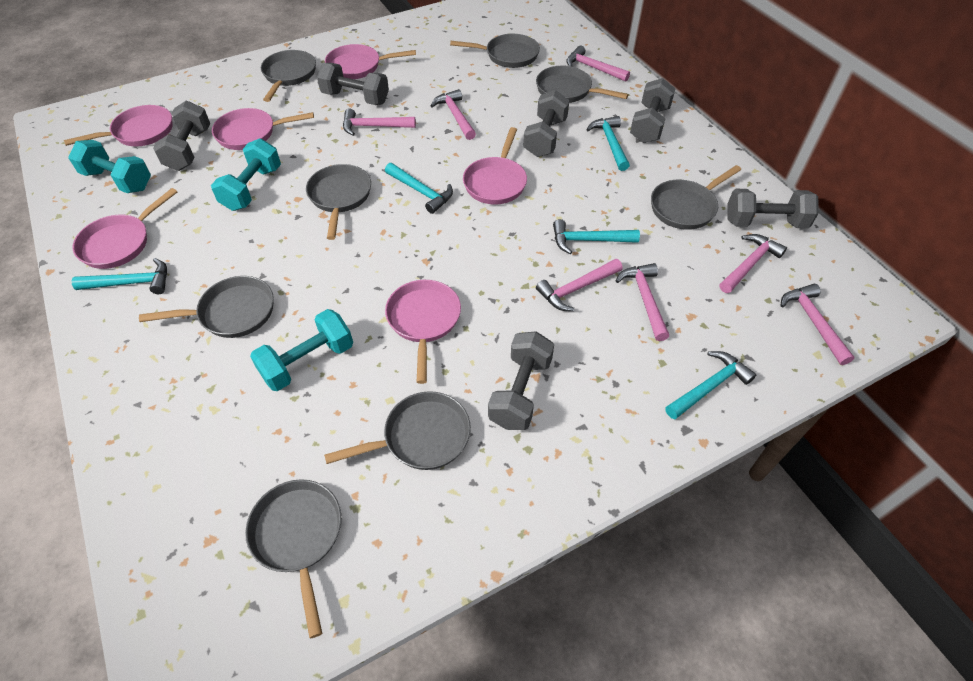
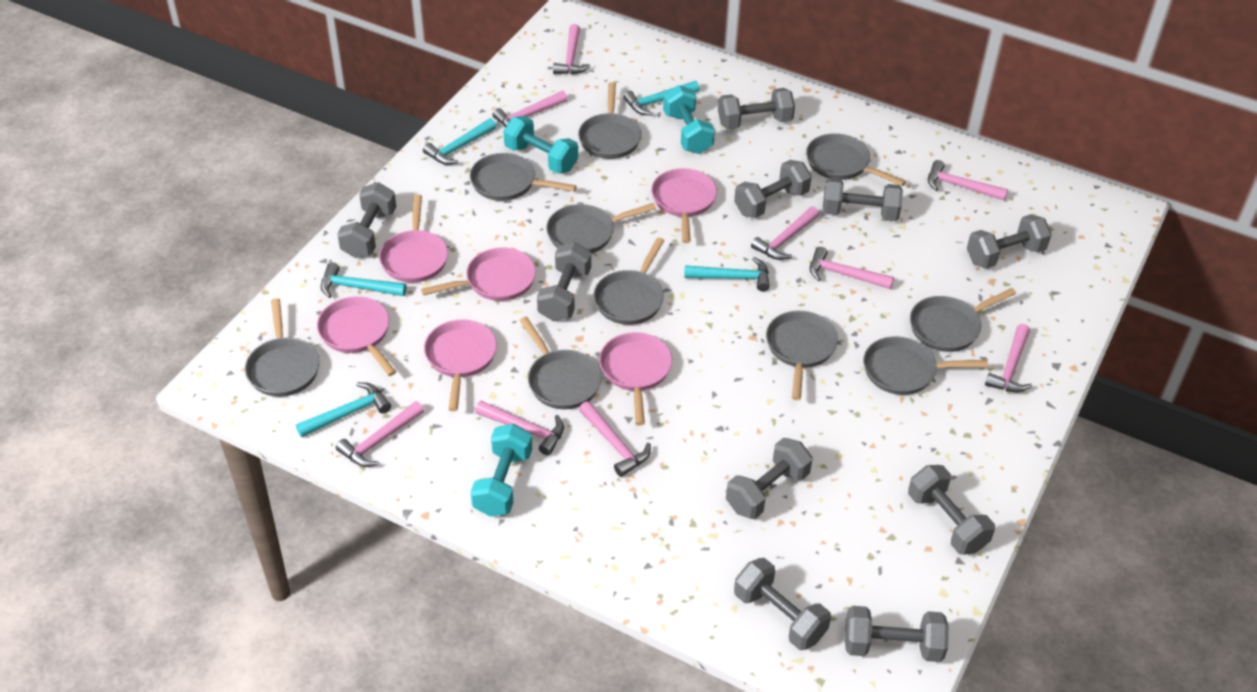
grey dumbbell: 6 -> 10
grey pan: 8 -> 10
pink hammer: 7 -> 9

